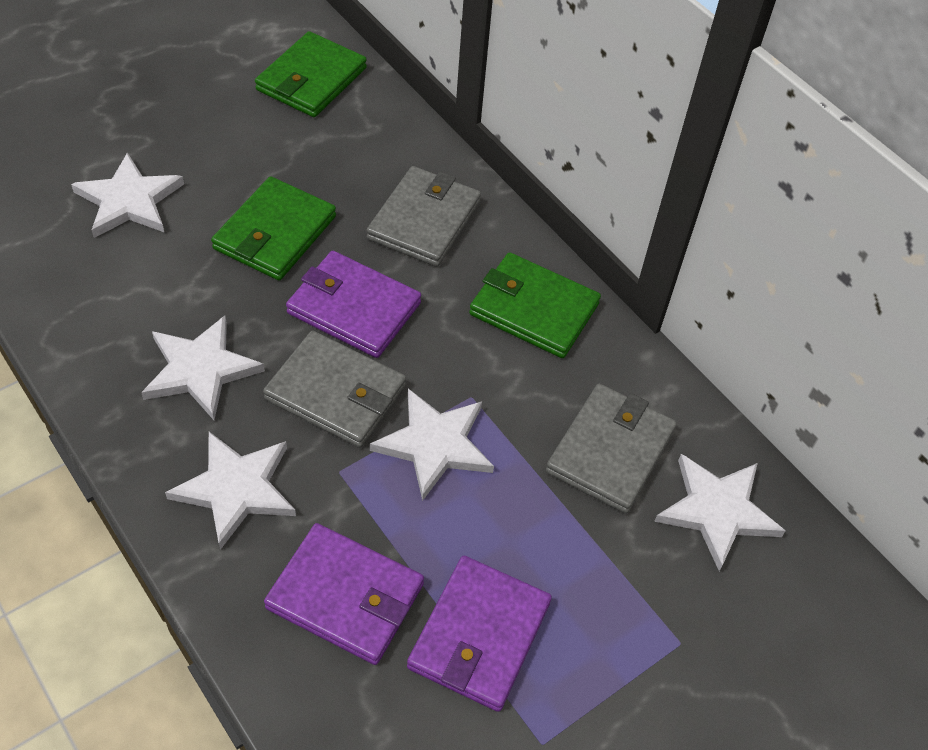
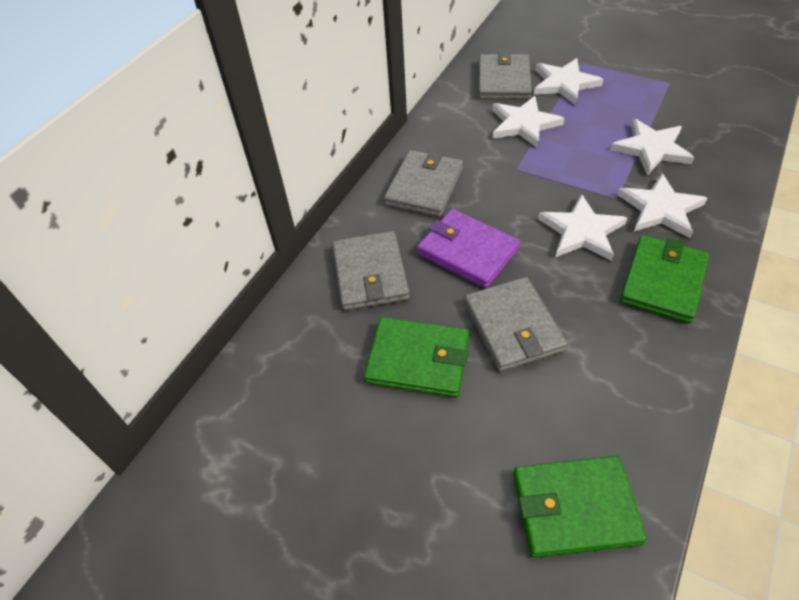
grey wallet: 3 -> 4
purple wallet: 3 -> 1

